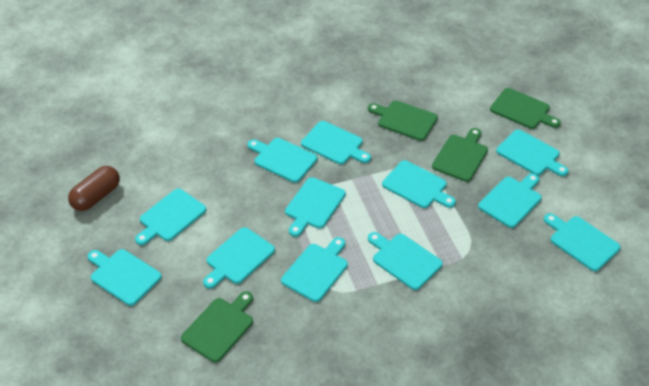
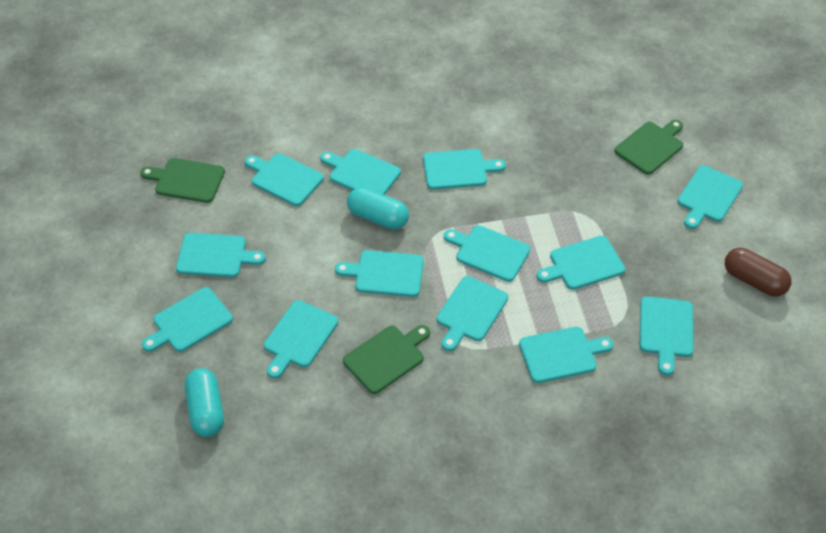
green cutting board: 4 -> 3
turquoise capsule: 0 -> 2
turquoise cutting board: 12 -> 13

